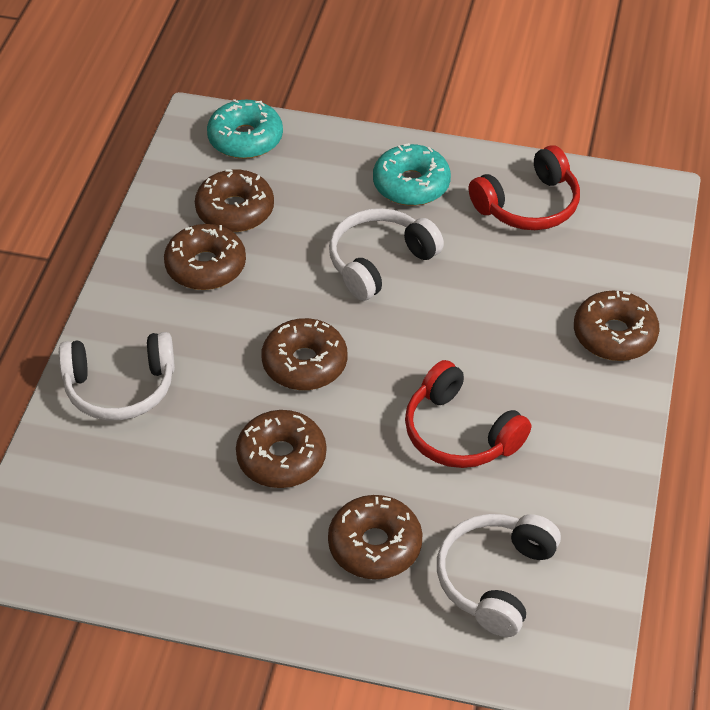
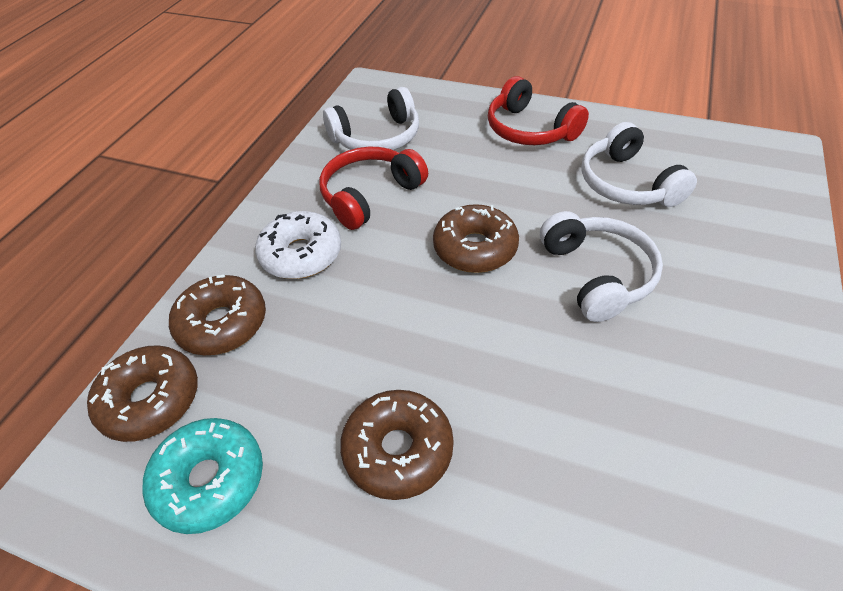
brown donut: 6 -> 4
turquoise donut: 2 -> 1
white donut: 0 -> 1

